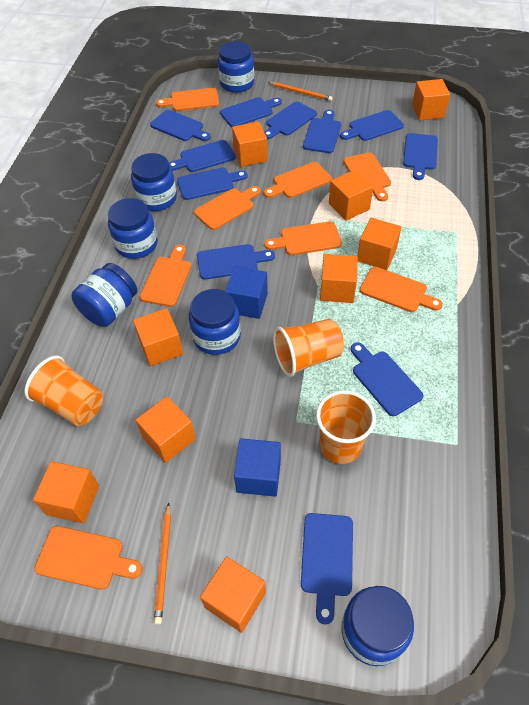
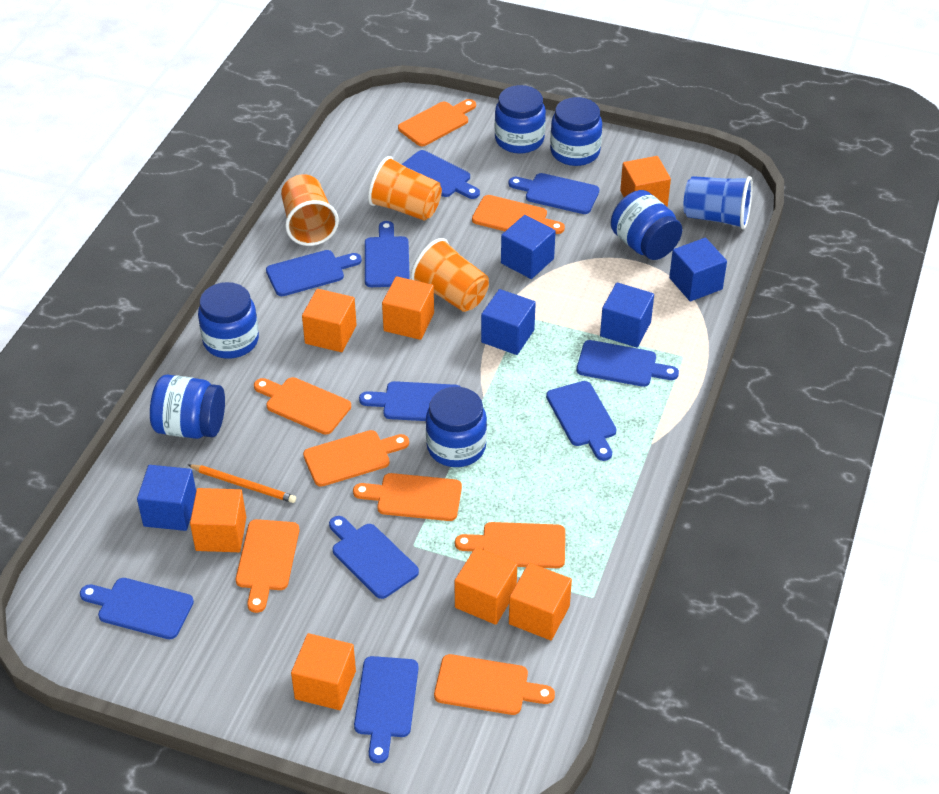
blue cube: 2 -> 5
blue cup: 0 -> 1
blue cutting board: 11 -> 10
orange cube: 9 -> 7
orange pencil: 2 -> 1

